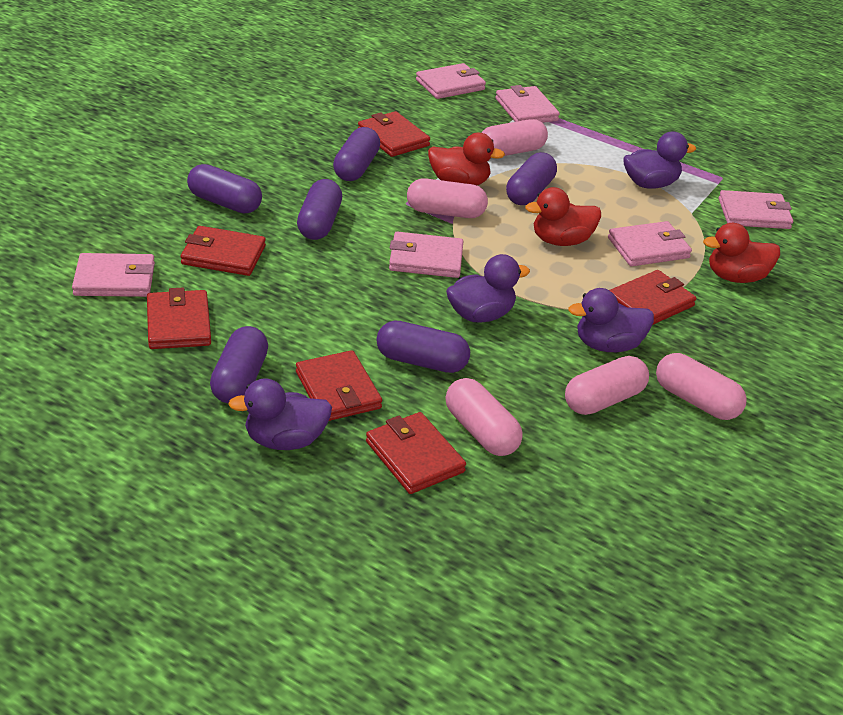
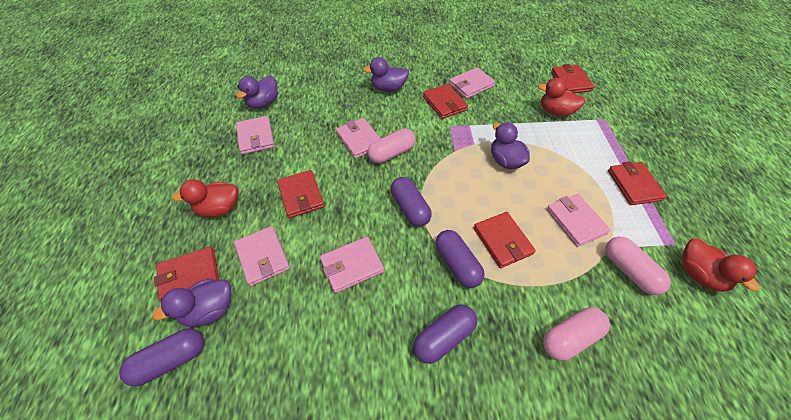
pink capsule: 5 -> 3
purple capsule: 6 -> 4

